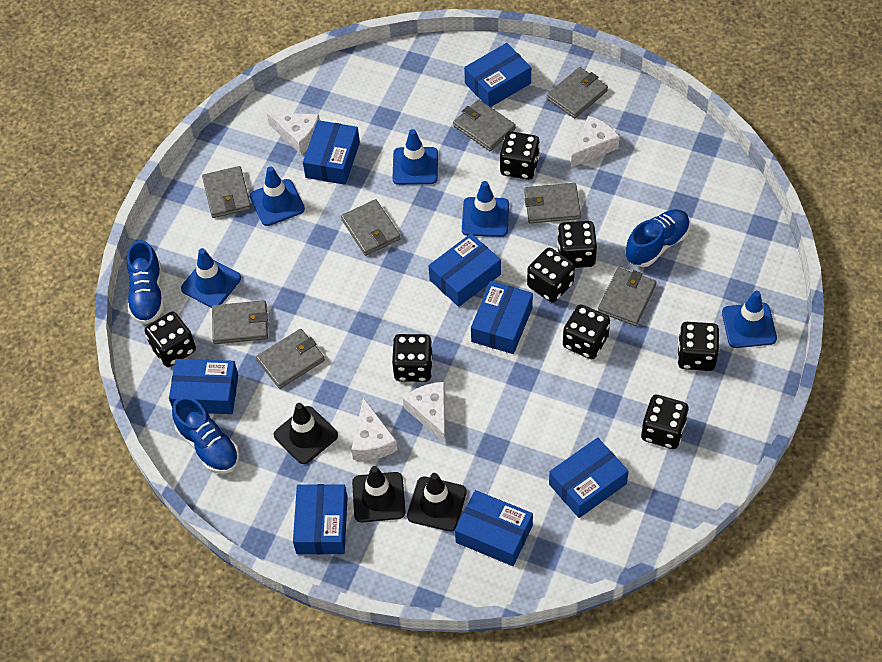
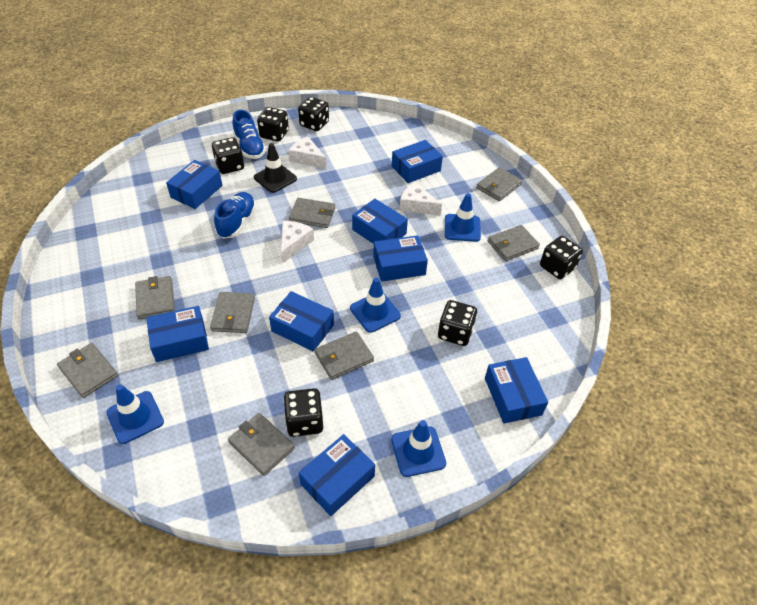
black dice: 8 -> 6
black traffic cone: 3 -> 1
blue shoe: 3 -> 2
blue traffic cone: 5 -> 4
white cheese: 4 -> 3

